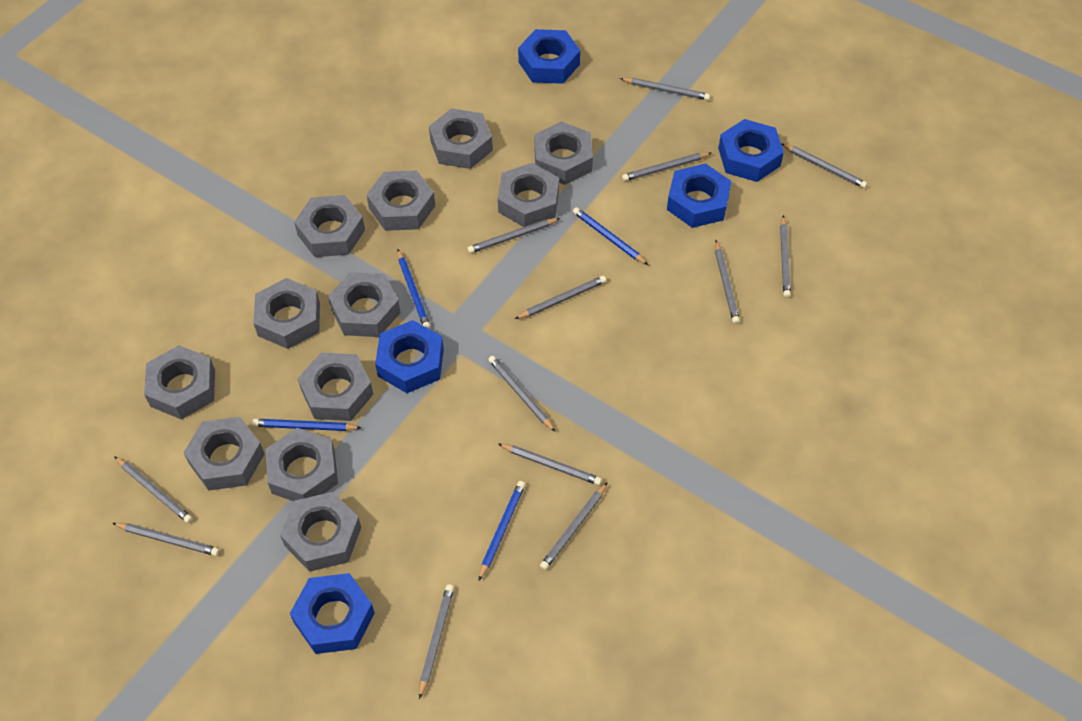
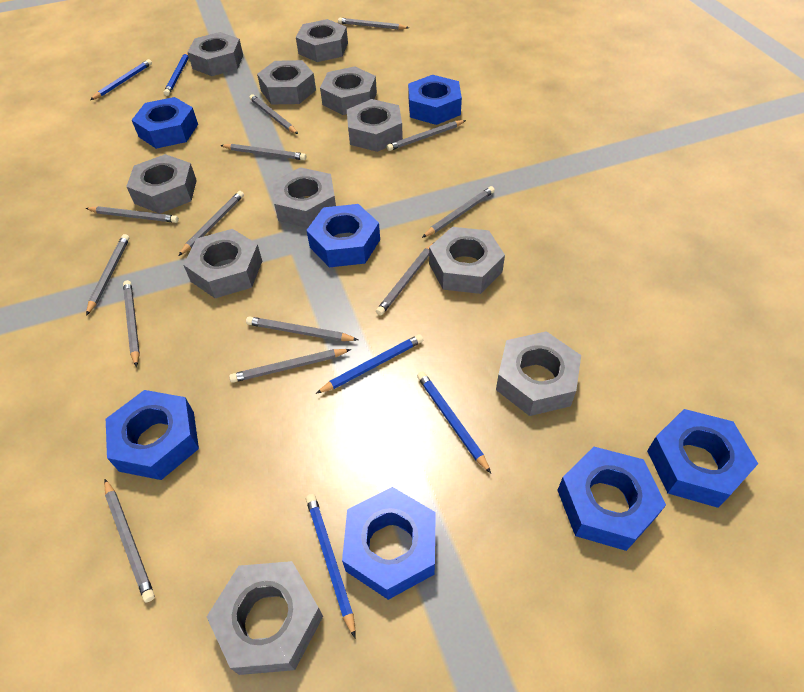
blue nut: 5 -> 7
blue pencil: 4 -> 5
grey nut: 12 -> 11

